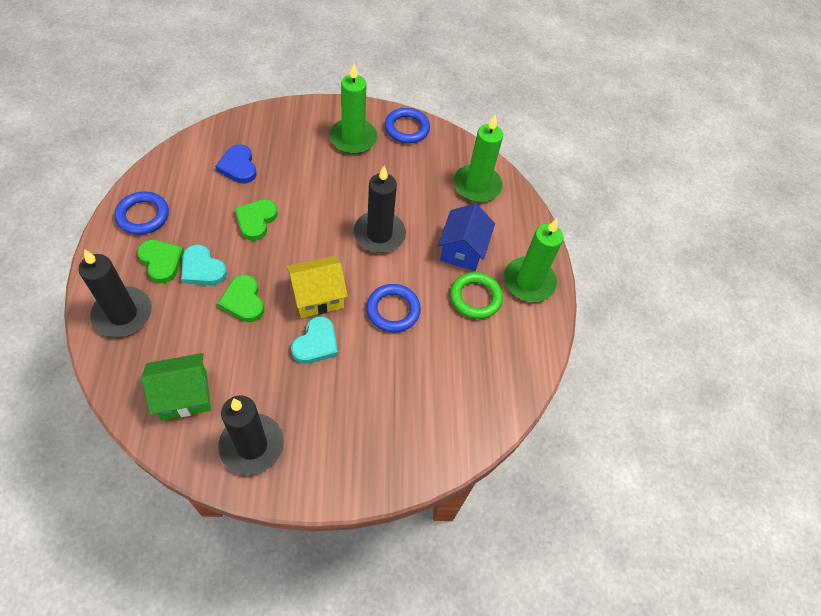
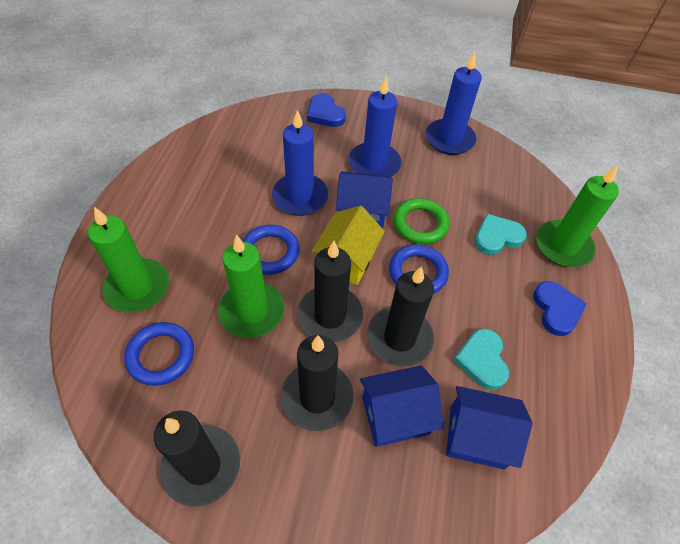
black candle: 3 -> 4
blue candle: 0 -> 3
blue heart: 1 -> 2
blue house: 1 -> 3
green heart: 3 -> 0
green house: 1 -> 0

